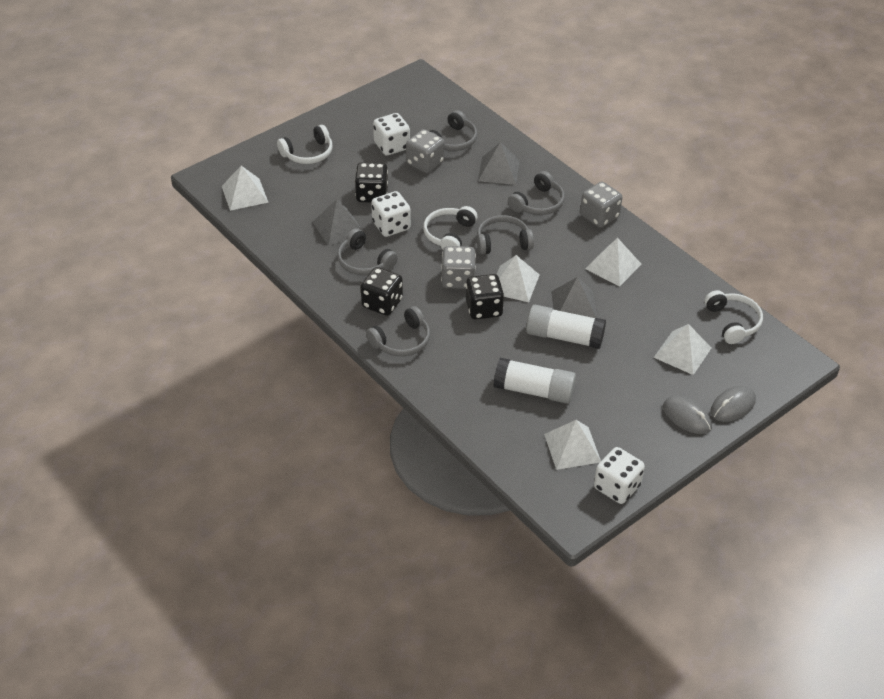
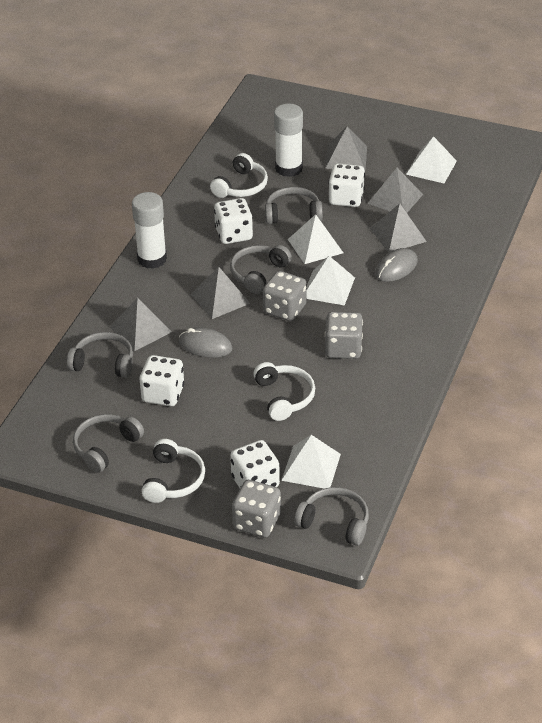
black dice: 3 -> 0
grey pyramid: 3 -> 5
white dice: 3 -> 4
white pyramid: 5 -> 4

